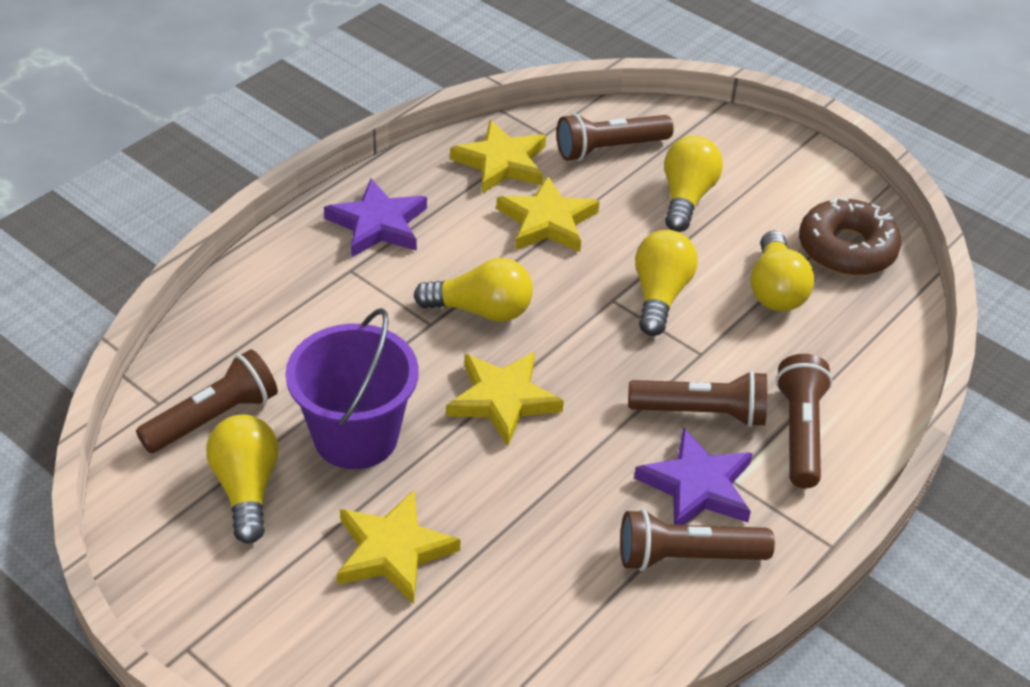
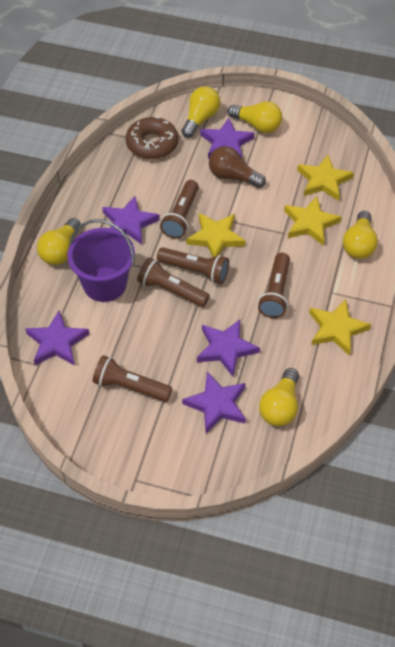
brown light bulb: 0 -> 1
purple star: 2 -> 5

